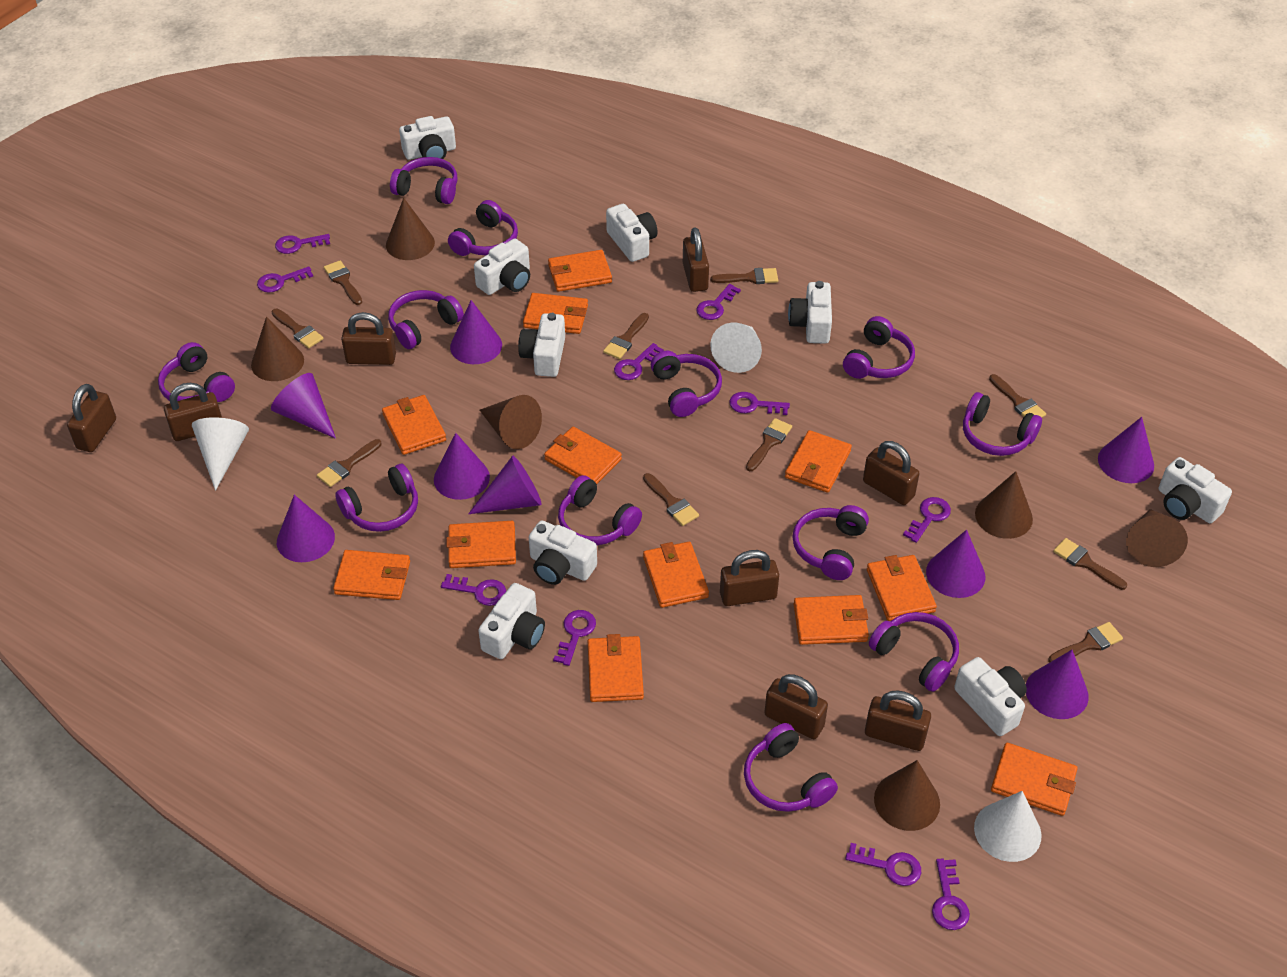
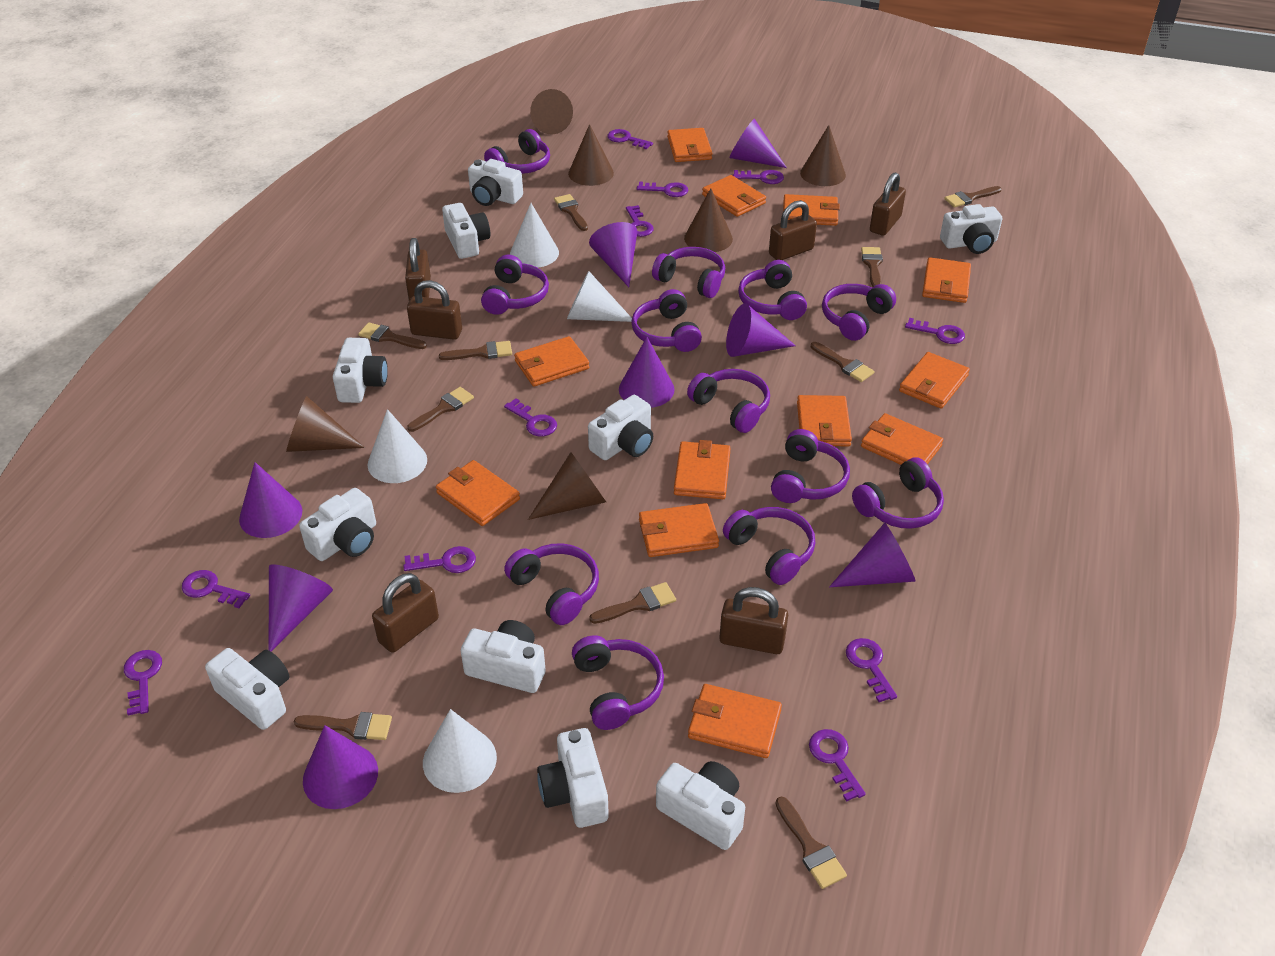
brown padlock: 8 -> 6
purple key: 10 -> 11
white camera: 9 -> 10
white cone: 3 -> 4

